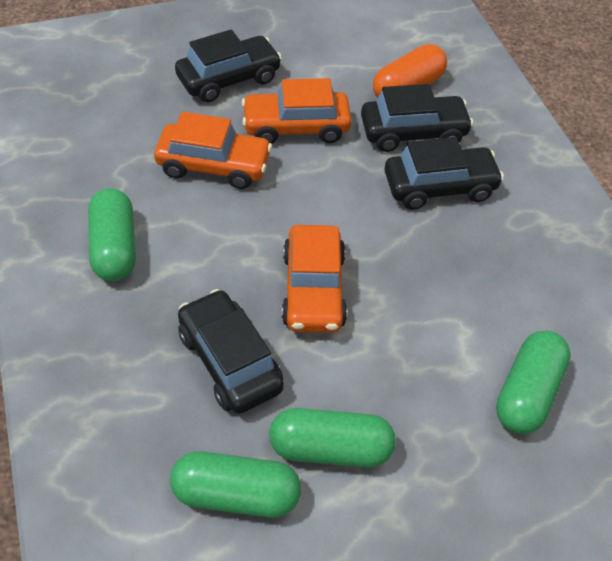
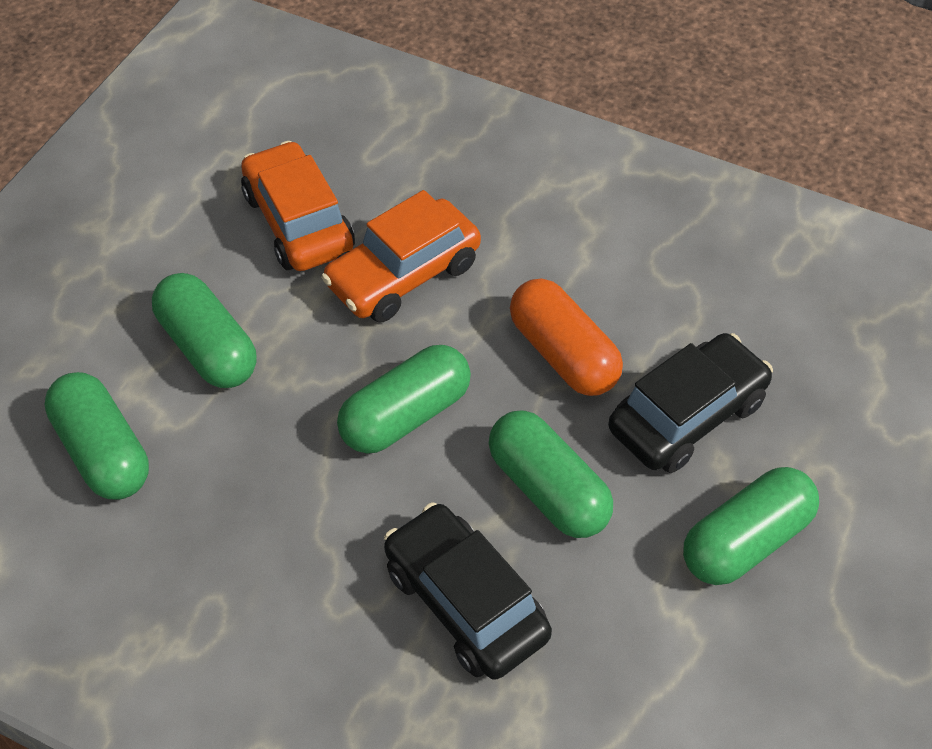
black car: 4 -> 2
green capsule: 4 -> 5
orange car: 3 -> 2

